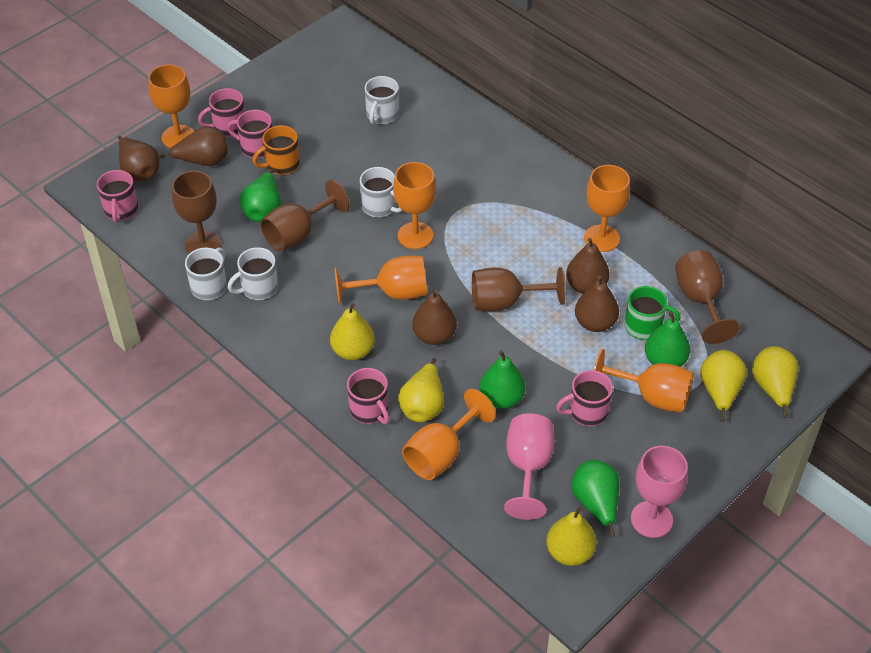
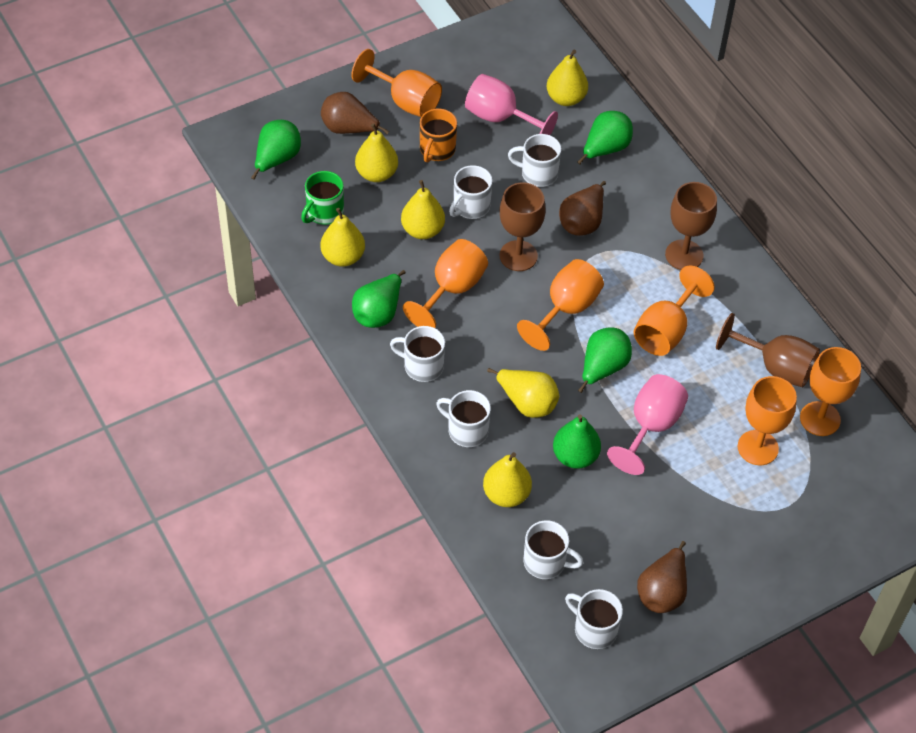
brown goblet: 4 -> 3
brown pear: 5 -> 3
green pear: 4 -> 5
pink mug: 5 -> 0
white mug: 4 -> 6
yellow pear: 5 -> 6

